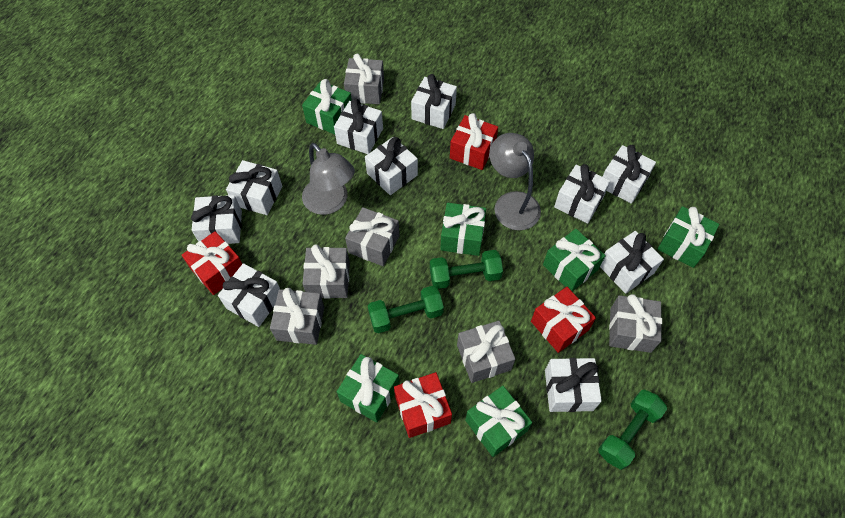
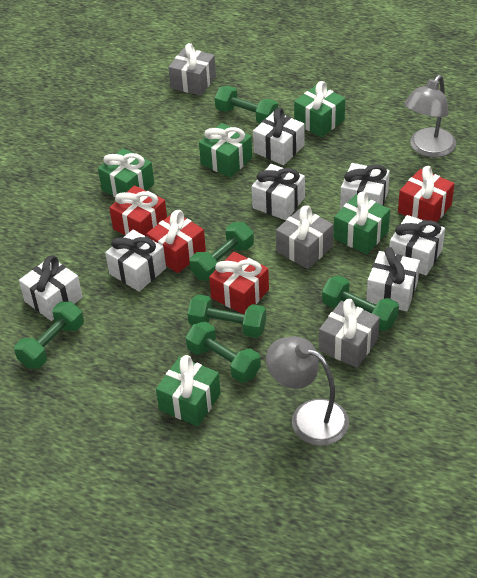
green dumbbell: 3 -> 6
green gift: 6 -> 5
grey gift: 6 -> 3
white gift: 10 -> 7

